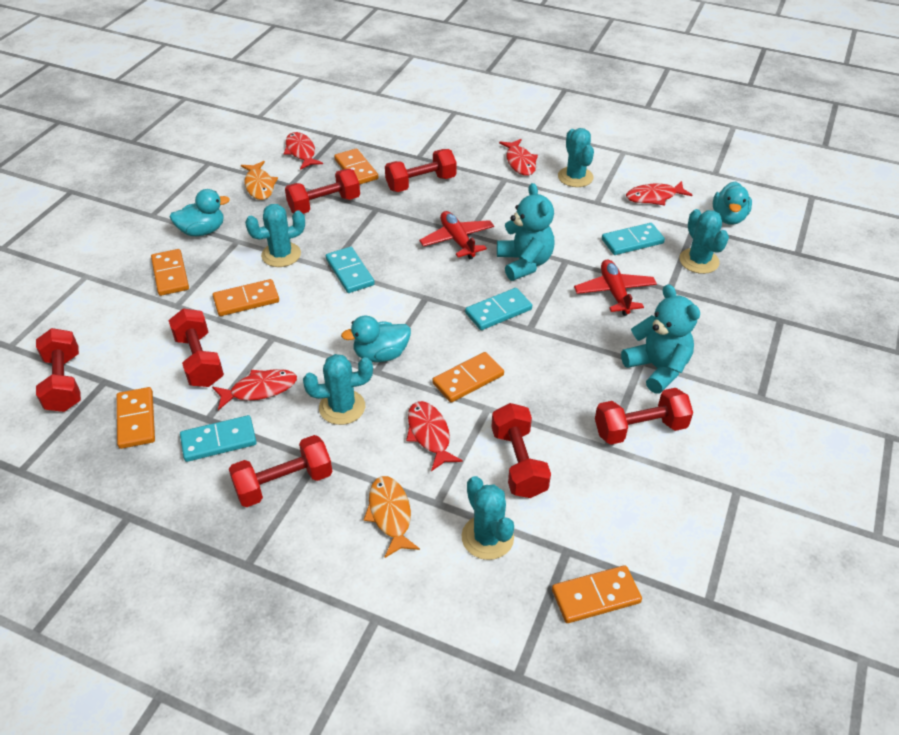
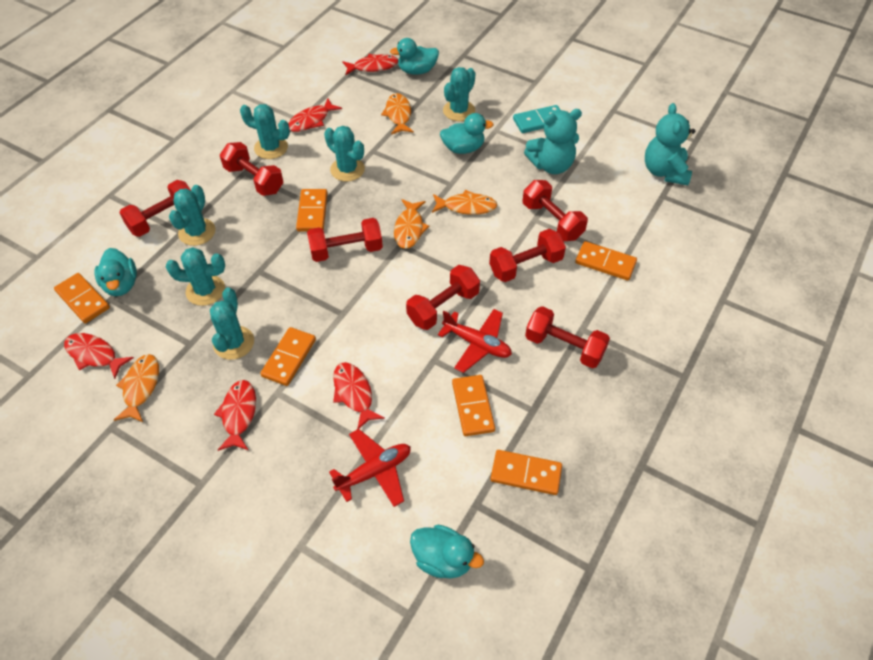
orange fish: 2 -> 4
turquoise cactus: 5 -> 6
turquoise domino: 4 -> 1
turquoise duck: 3 -> 4

